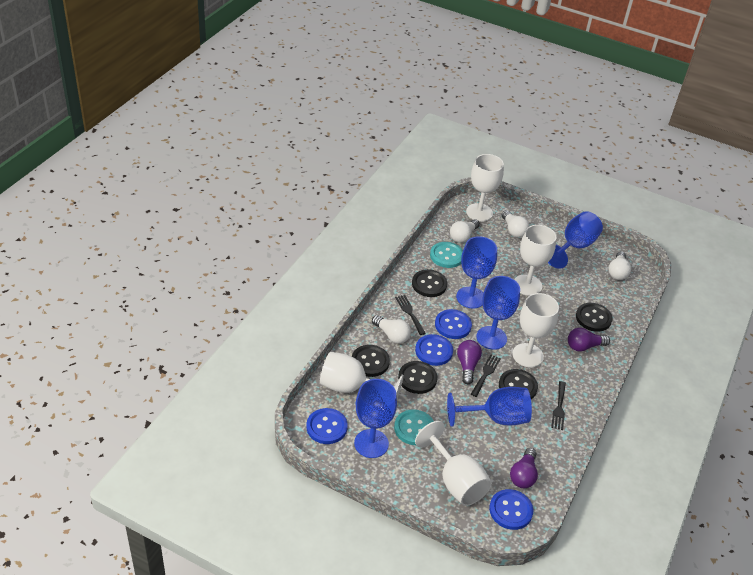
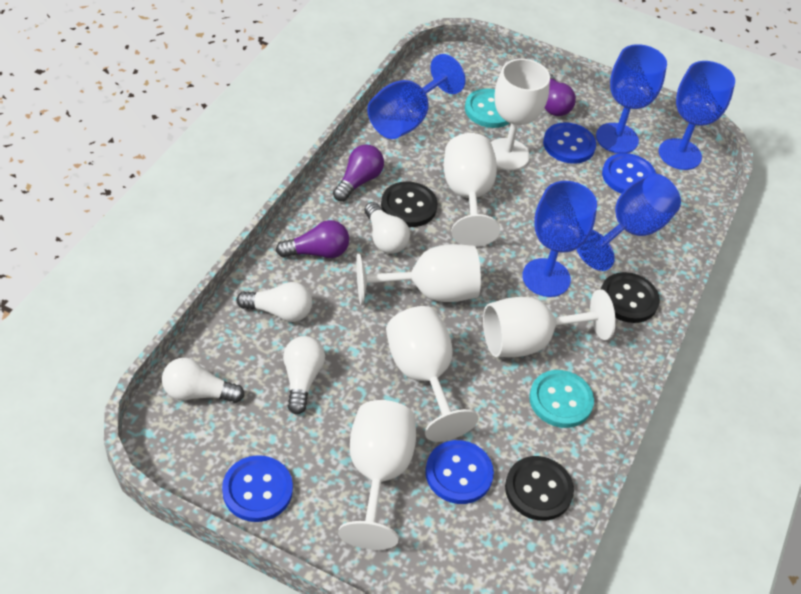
black button: 5 -> 3
black fork: 3 -> 0
white goblet: 5 -> 6

